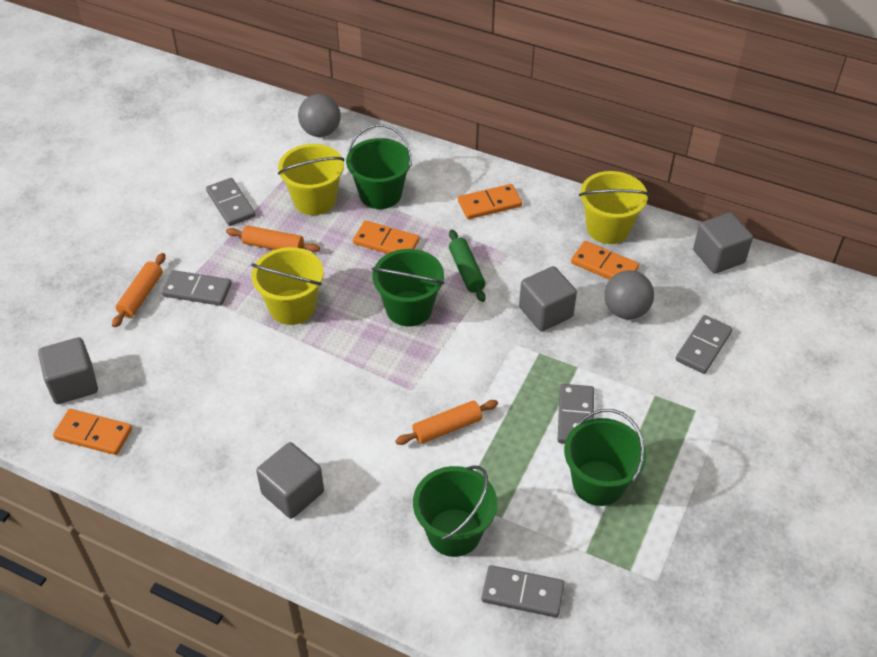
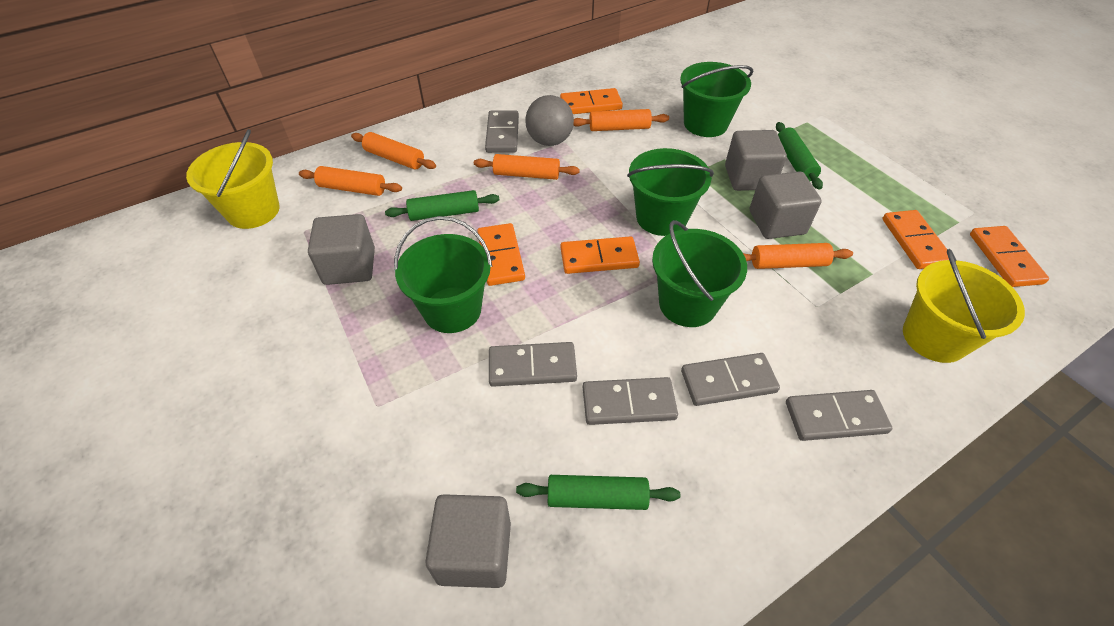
green rolling pin: 1 -> 3
grey ball: 2 -> 1
orange domino: 4 -> 5
orange rolling pin: 3 -> 5
yellow bucket: 3 -> 2

